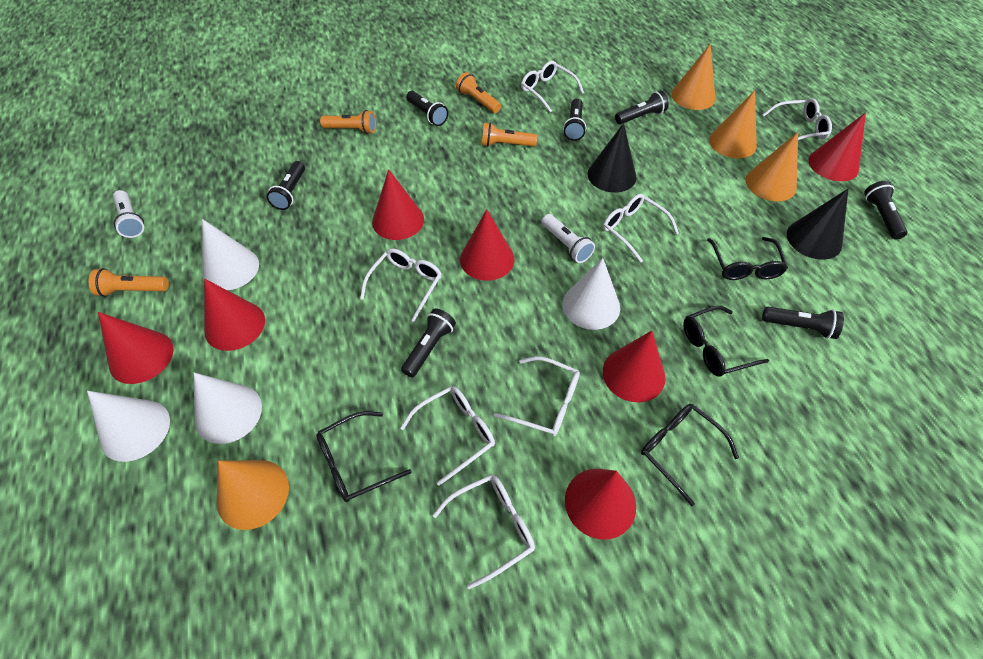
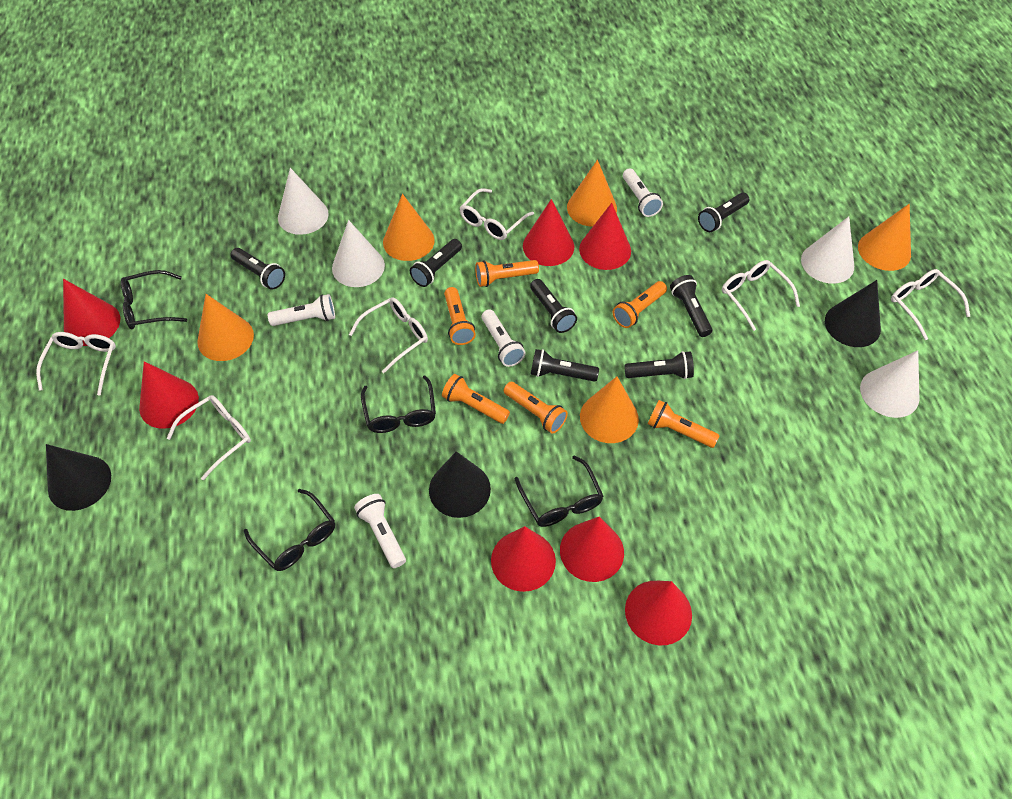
black cone: 2 -> 3
orange cone: 4 -> 5
orange flashlight: 4 -> 6
white flashlight: 2 -> 4
white glasses: 7 -> 6

